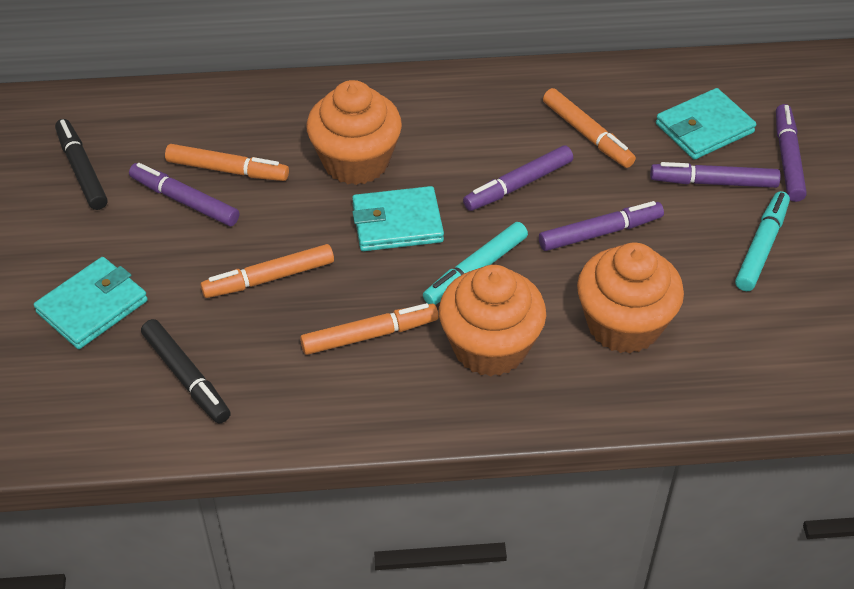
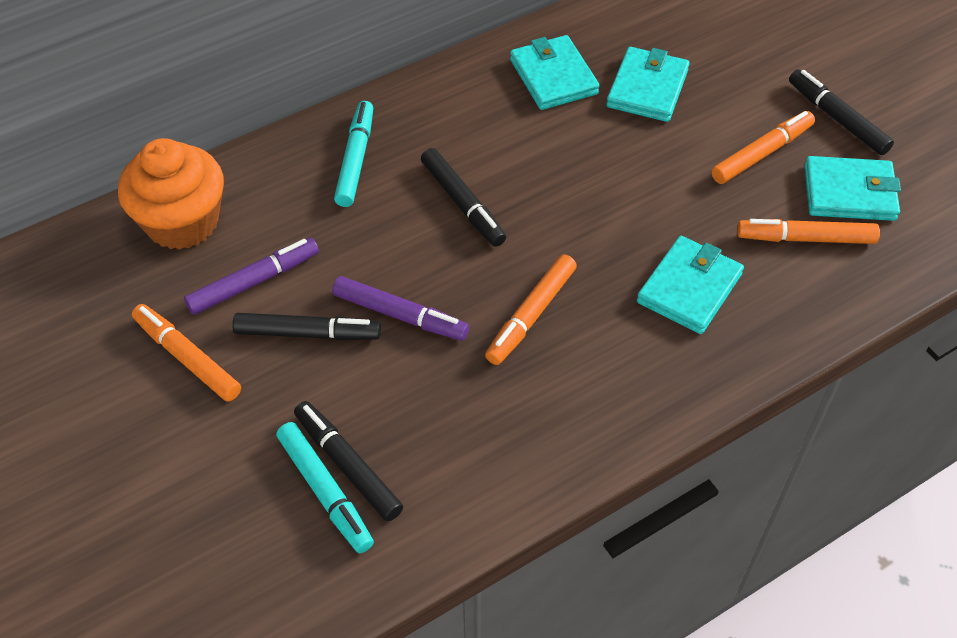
black marker: 2 -> 4
orange cupcake: 3 -> 1
purple marker: 5 -> 2
turquoise wallet: 3 -> 4

